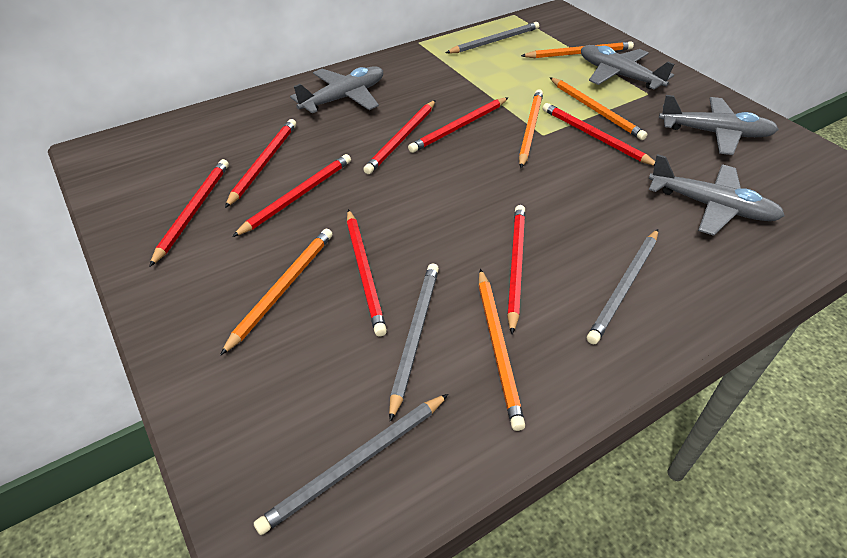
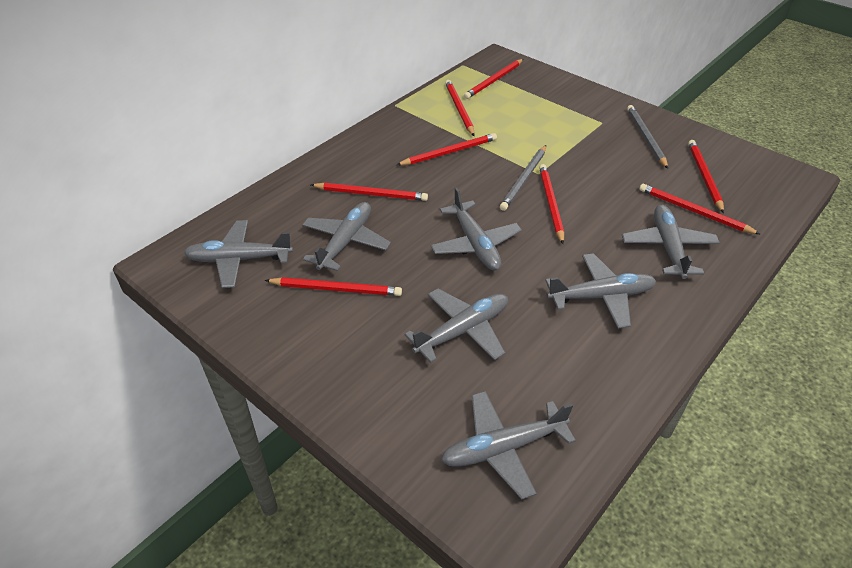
grey pencil: 4 -> 2
grey plane: 4 -> 7
orange pencil: 5 -> 0

